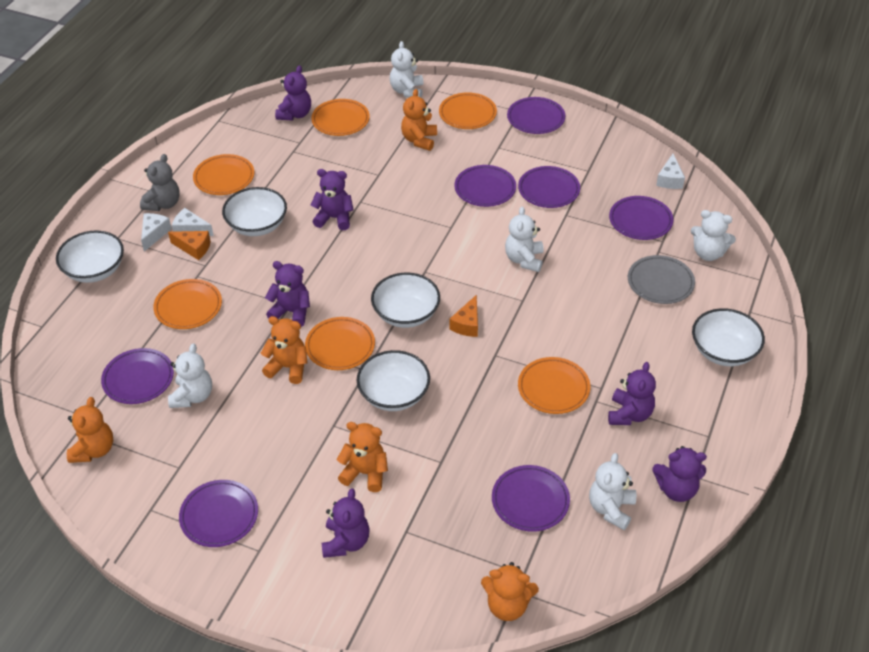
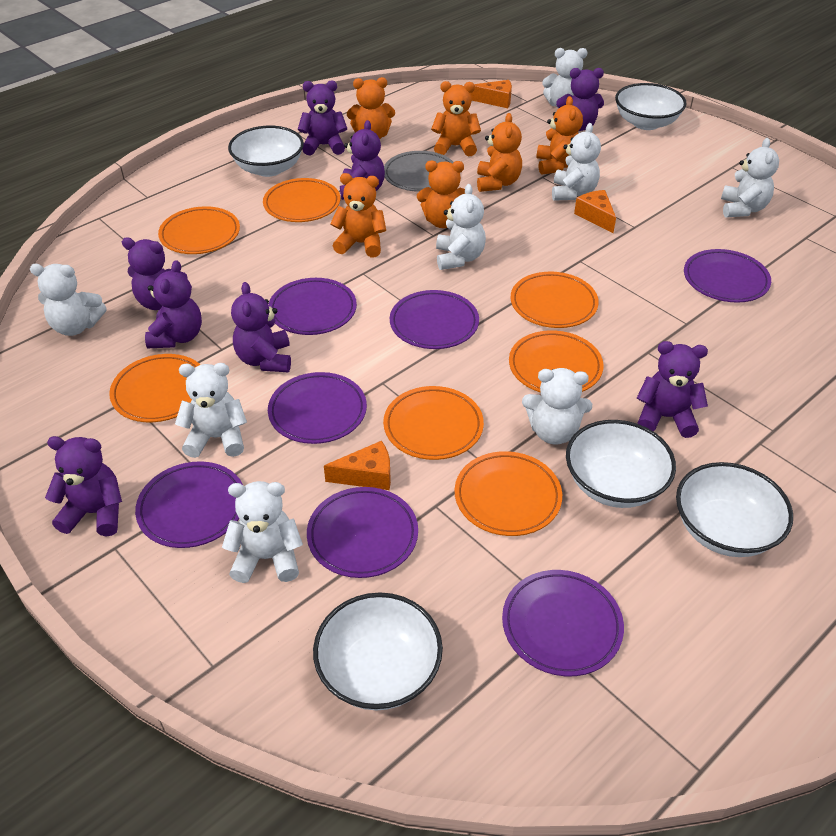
grey teddy bear: 1 -> 0
orange cheese: 2 -> 3
orange plate: 6 -> 7
orange teddy bear: 5 -> 6
purple teddy bear: 6 -> 8
white cheese: 3 -> 0
white teddy bear: 5 -> 8

